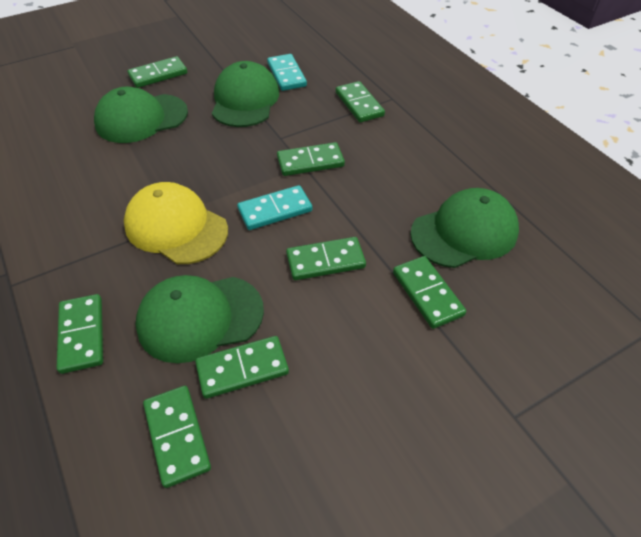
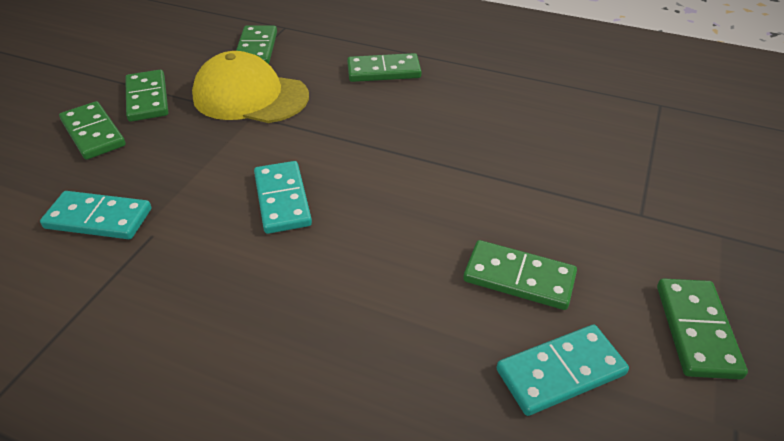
green cap: 4 -> 0
green domino: 8 -> 6
turquoise domino: 2 -> 3

